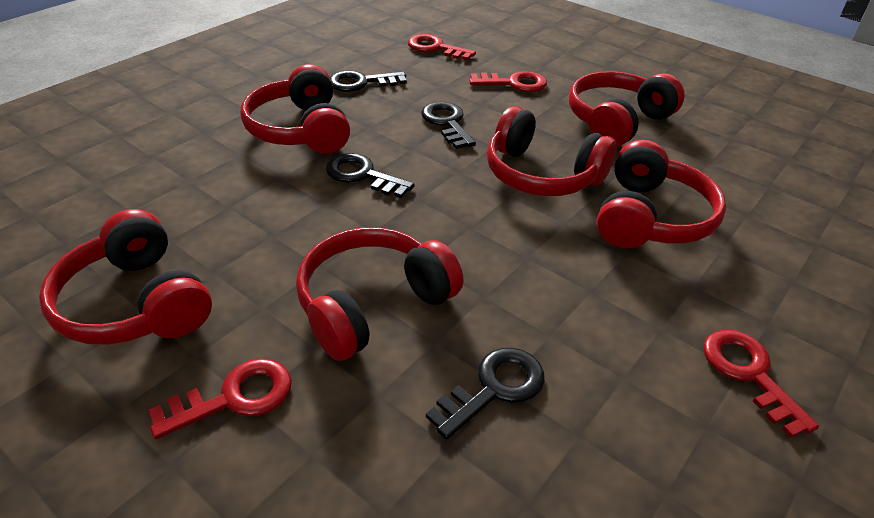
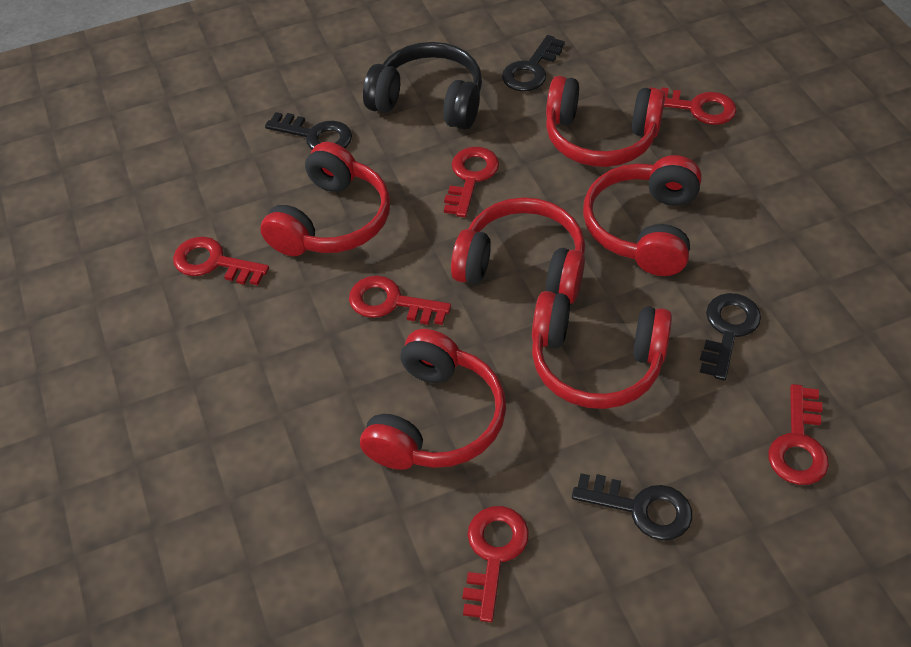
black headphones: 0 -> 1
red key: 4 -> 6

